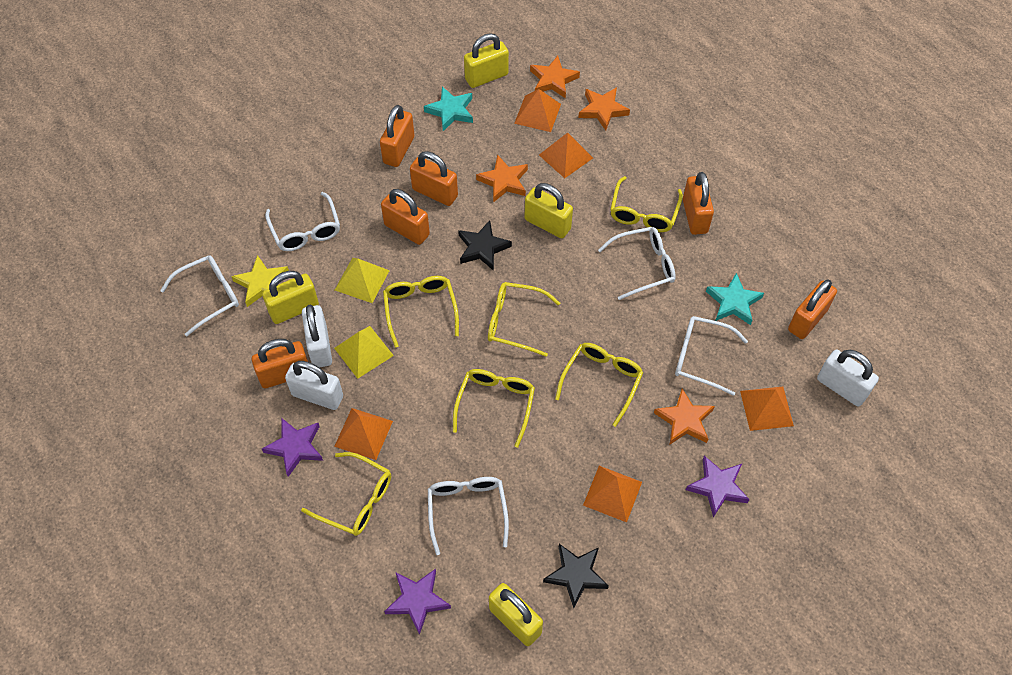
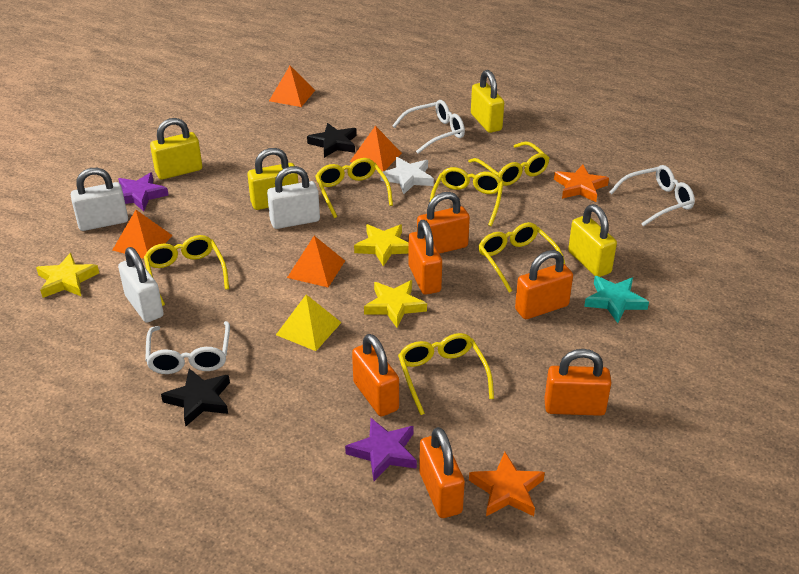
orange pyramid: 5 -> 4
orange star: 4 -> 2
purple star: 3 -> 2
turquoise star: 2 -> 1
white glasses: 5 -> 3
white star: 0 -> 1
yellow pyramid: 2 -> 1
yellow star: 1 -> 3

